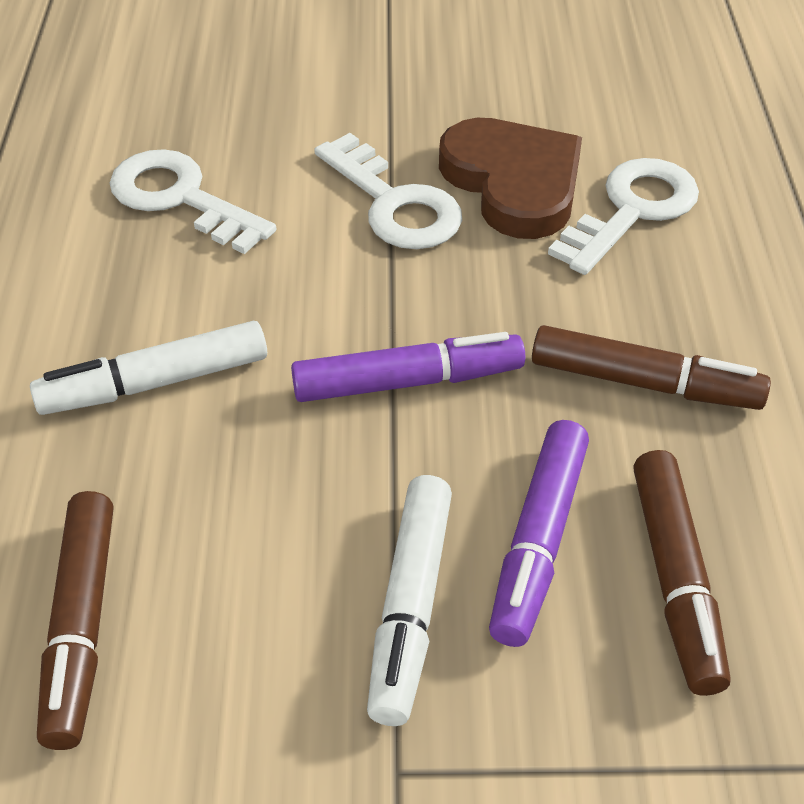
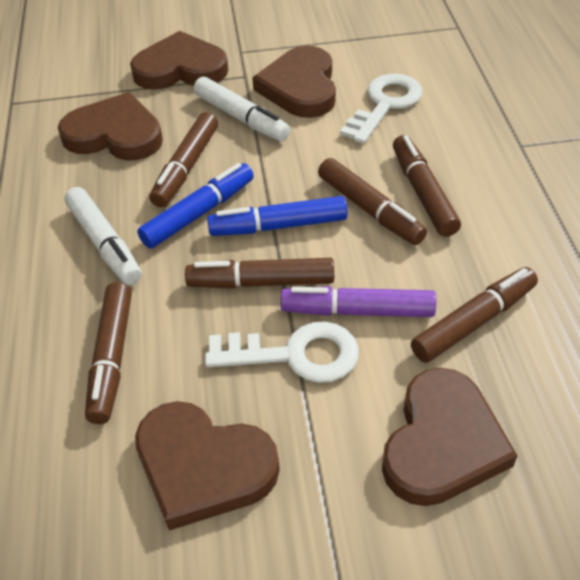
blue marker: 0 -> 2
brown heart: 1 -> 5
brown marker: 3 -> 6
purple marker: 2 -> 1
white key: 3 -> 2

